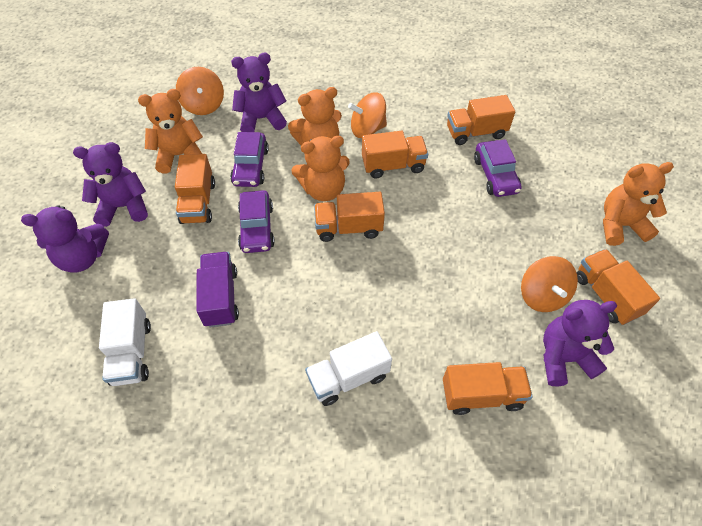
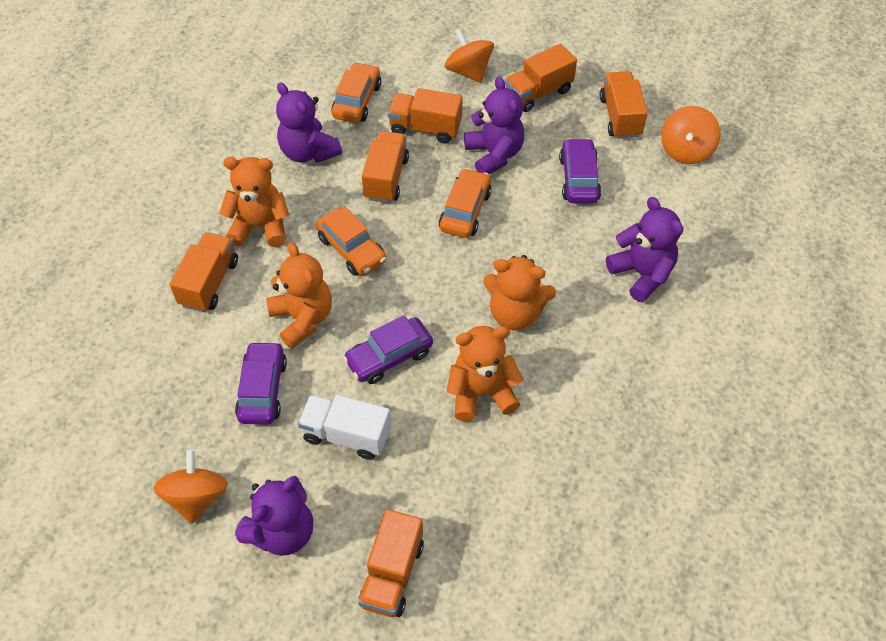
orange car: 0 -> 3
purple truck: 1 -> 0
white truck: 2 -> 1

